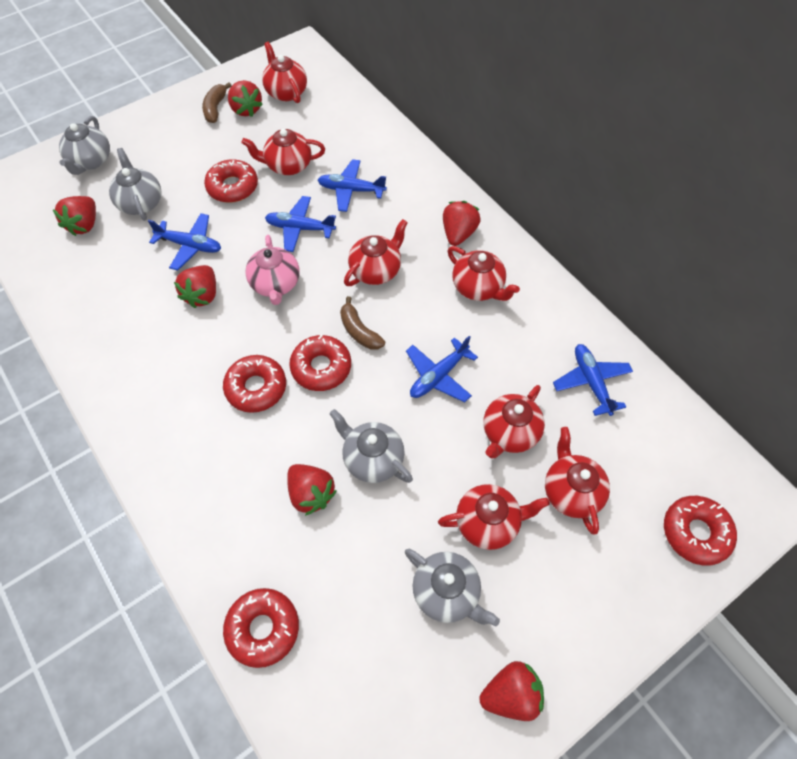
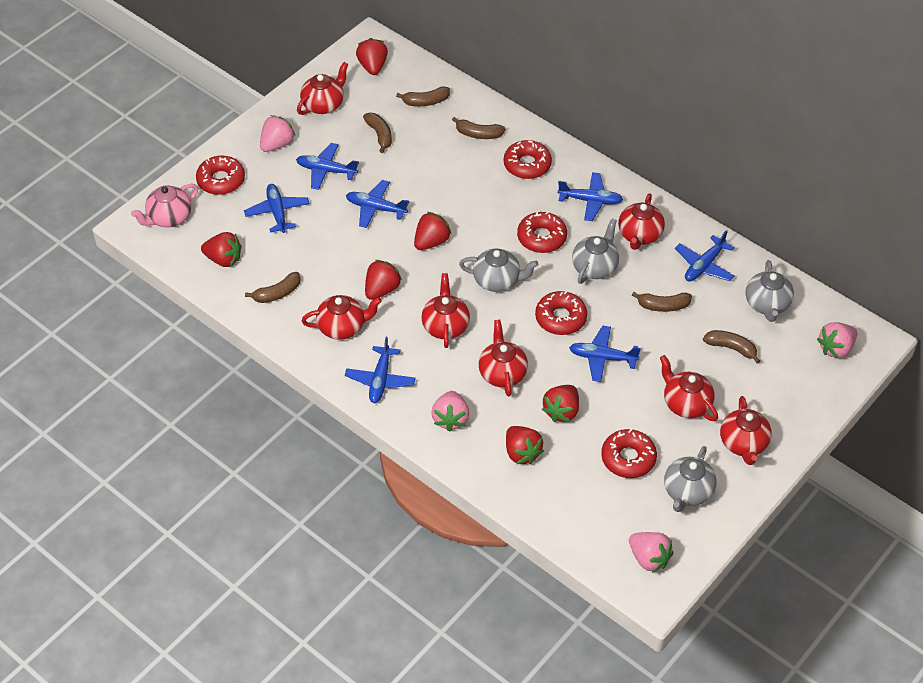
blue plane: 5 -> 7
brown banana: 2 -> 6
pink strawberry: 0 -> 4

